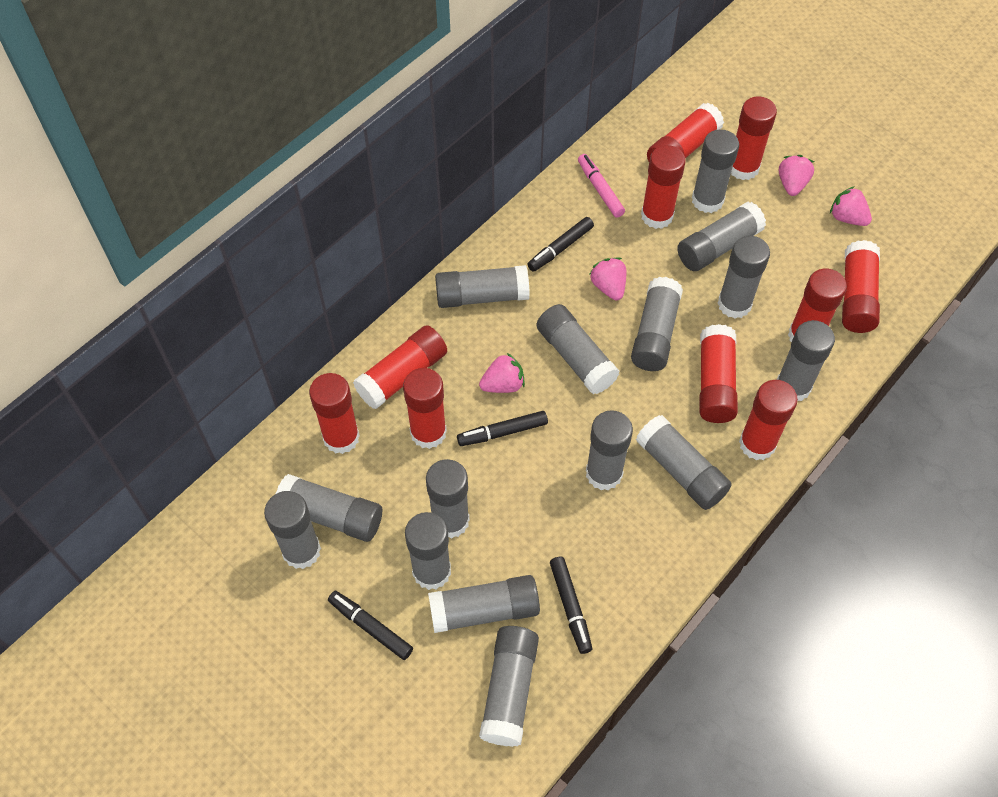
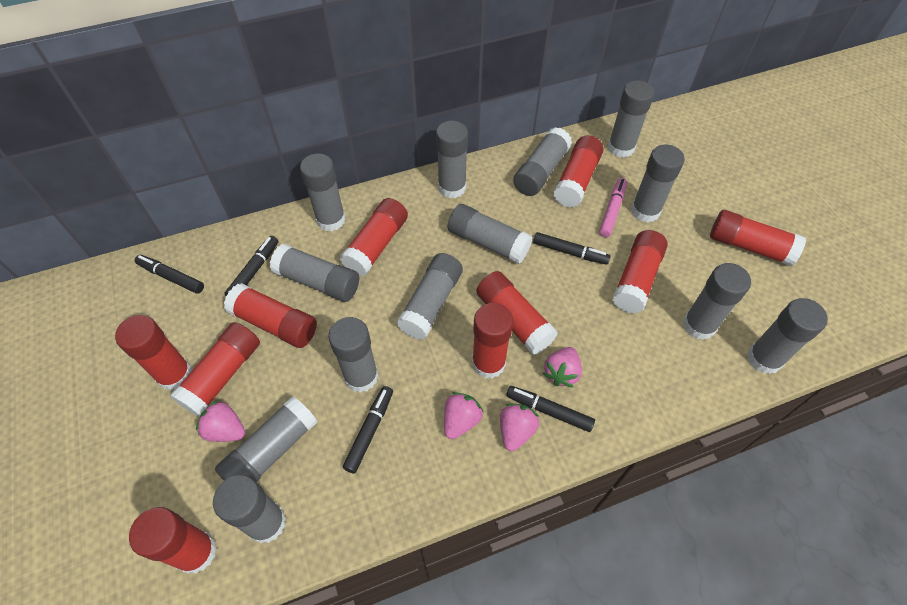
black marker: 4 -> 5
grey glue stick: 15 -> 13

